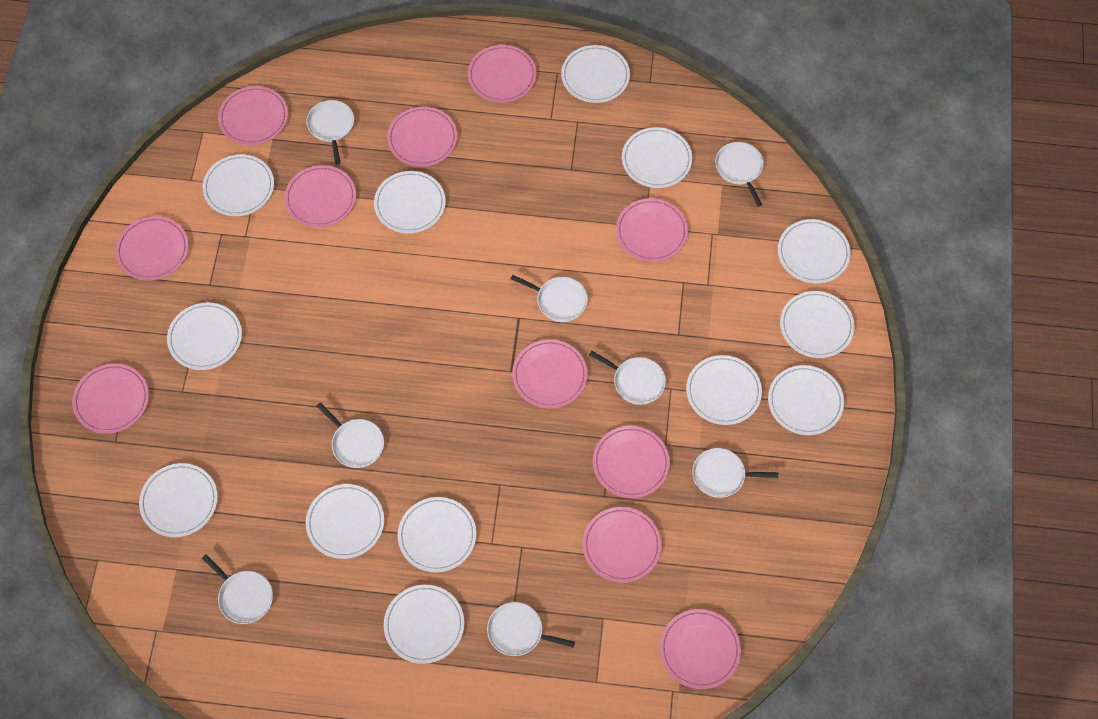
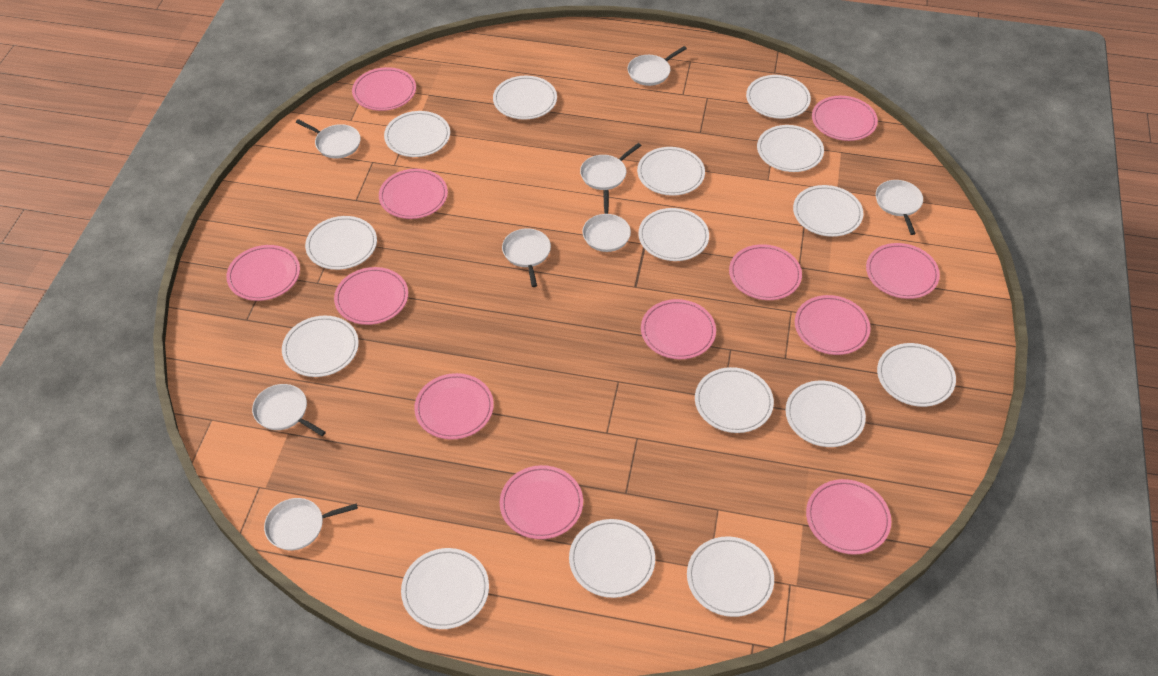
pink plate: 11 -> 12
white plate: 13 -> 15

